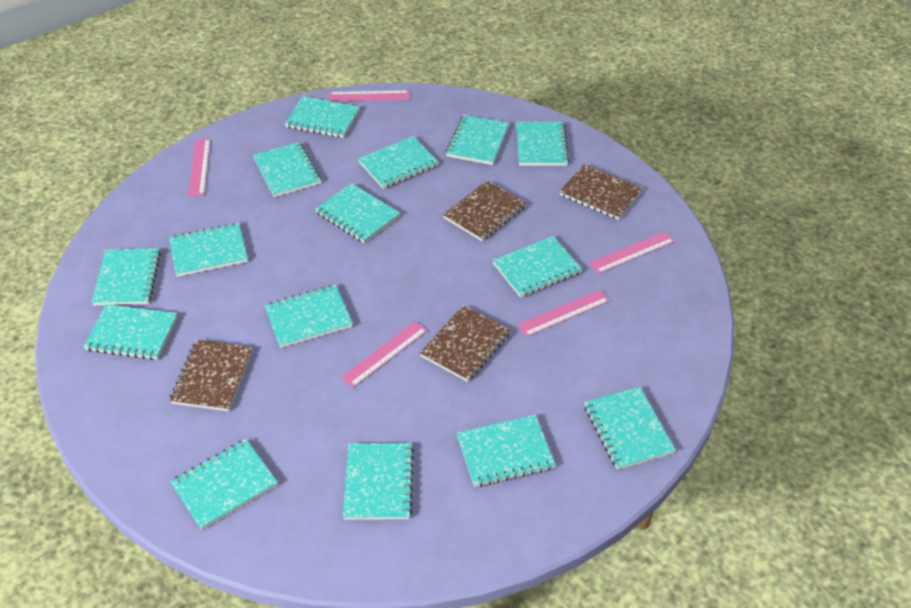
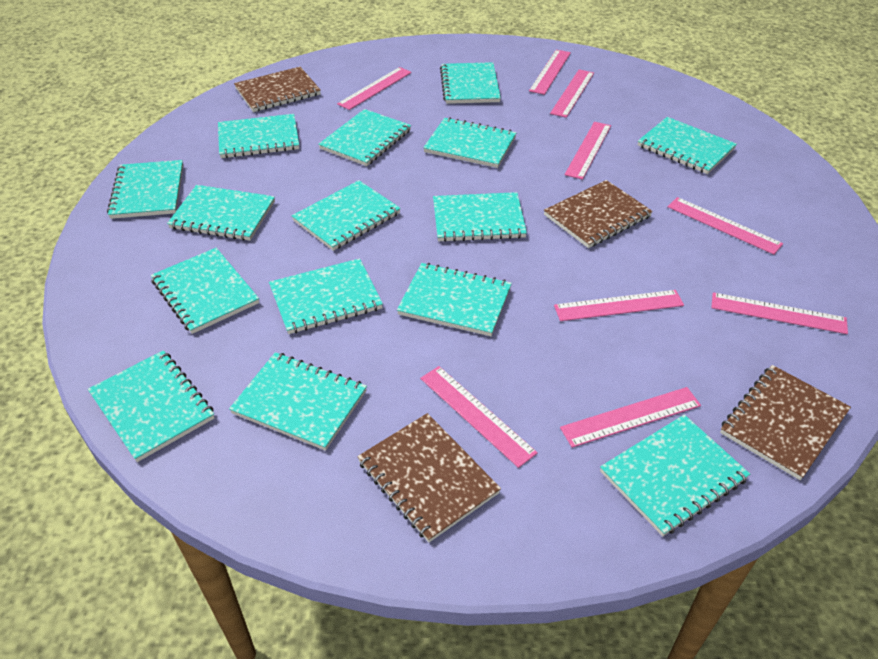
pink ruler: 5 -> 9

